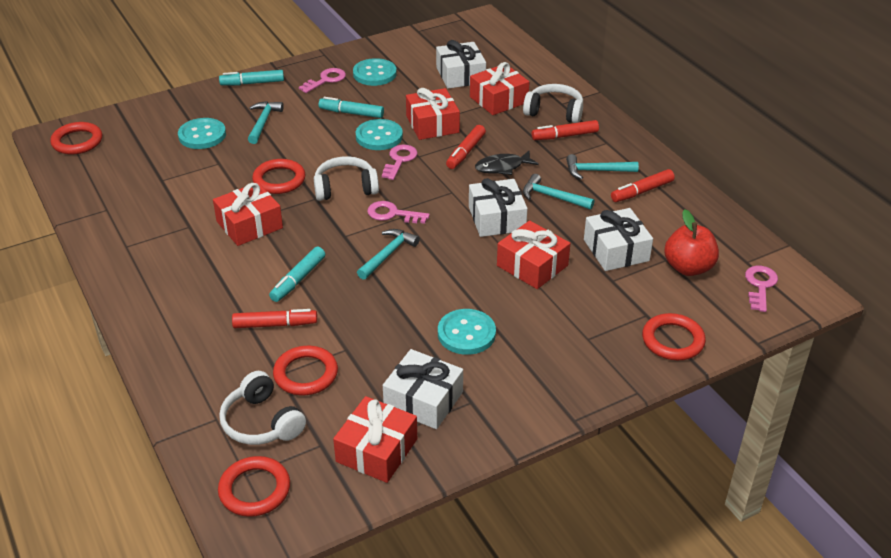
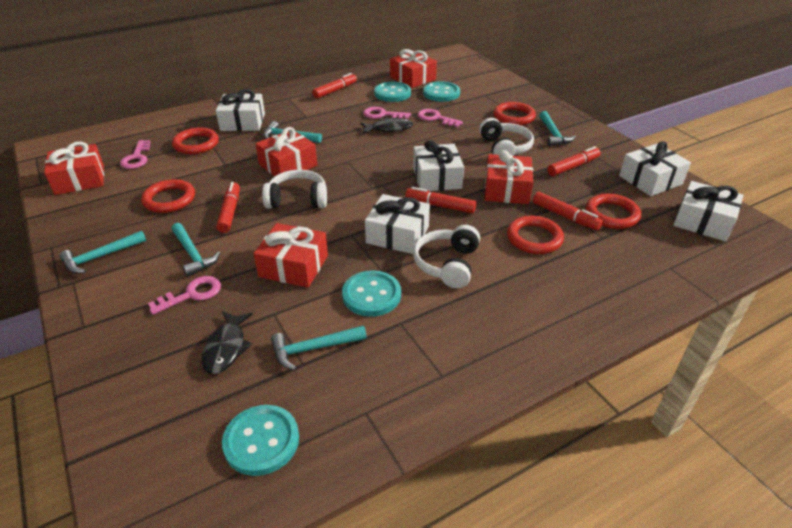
black fish: 1 -> 2
red apple: 1 -> 0
red marker: 4 -> 5
turquoise hammer: 4 -> 5
turquoise marker: 3 -> 0
white gift: 4 -> 5

